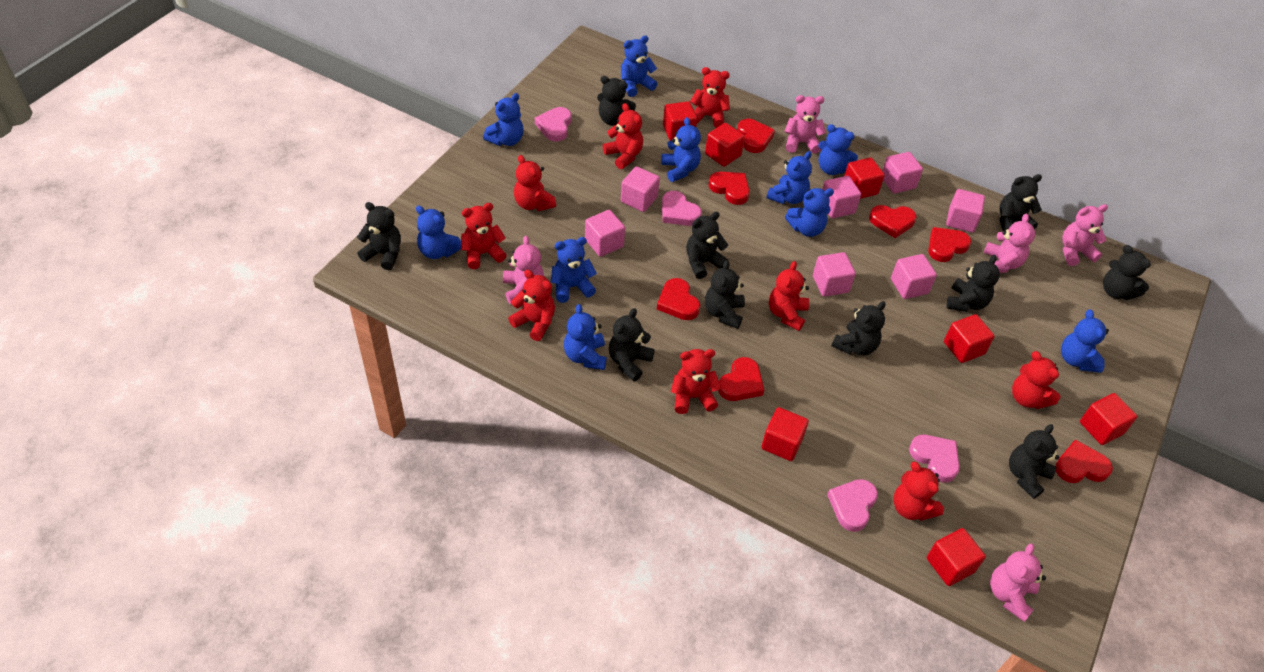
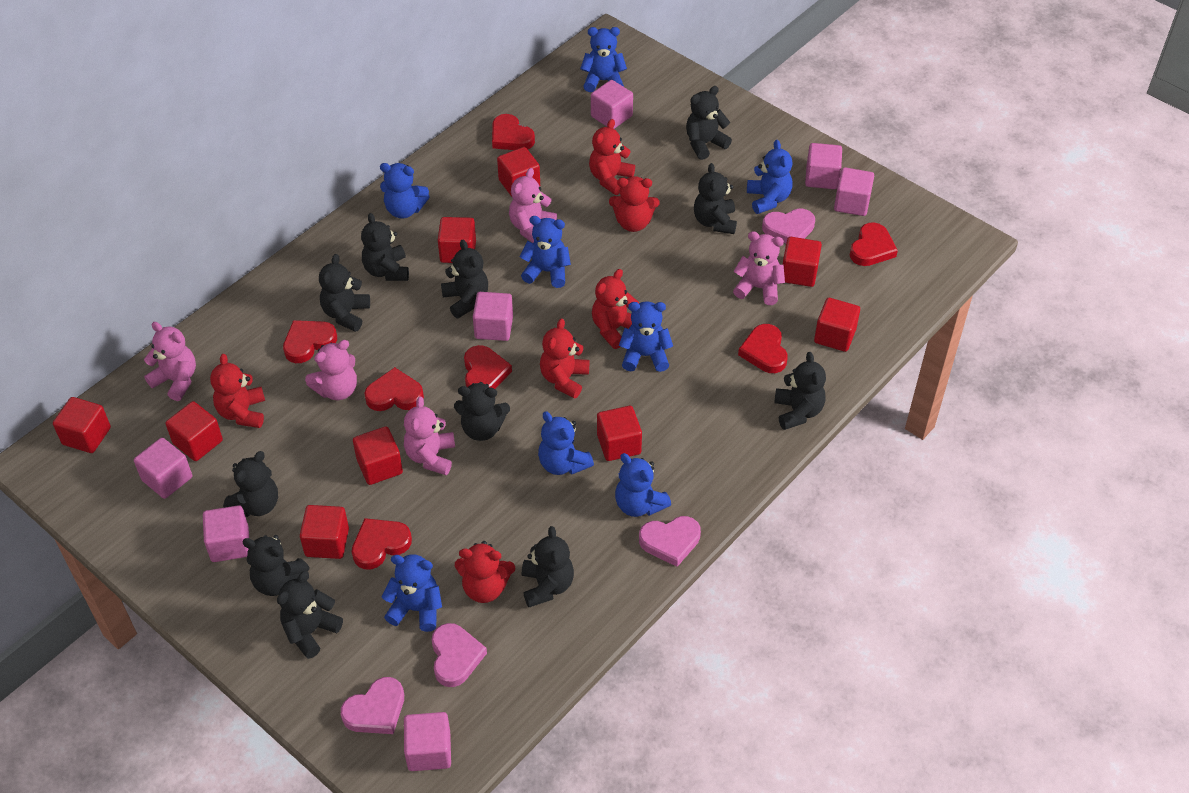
black teddy bear: 10 -> 11
blue teddy bear: 10 -> 8
red cube: 7 -> 9
red teddy bear: 9 -> 6

